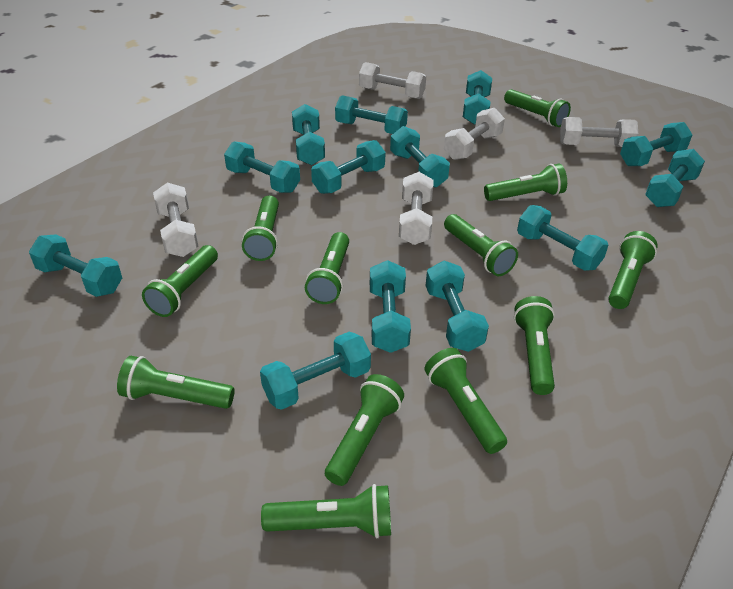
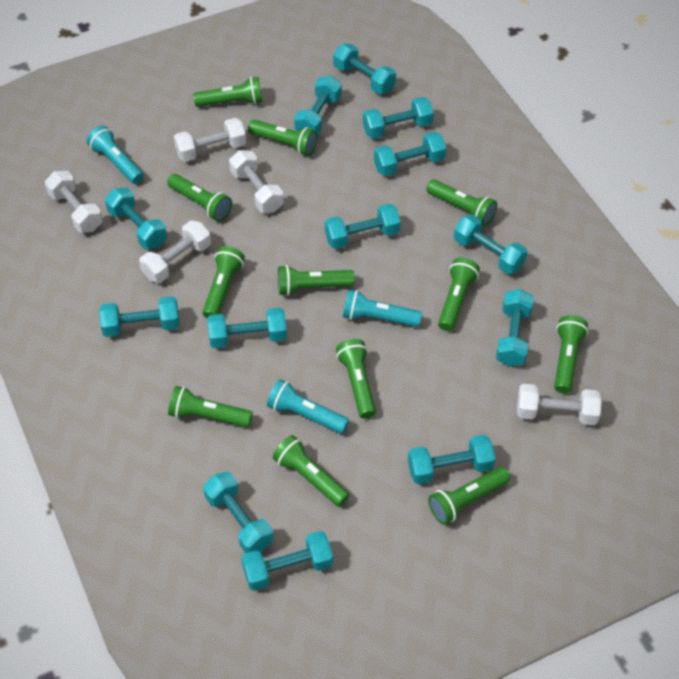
turquoise flashlight: 0 -> 3

